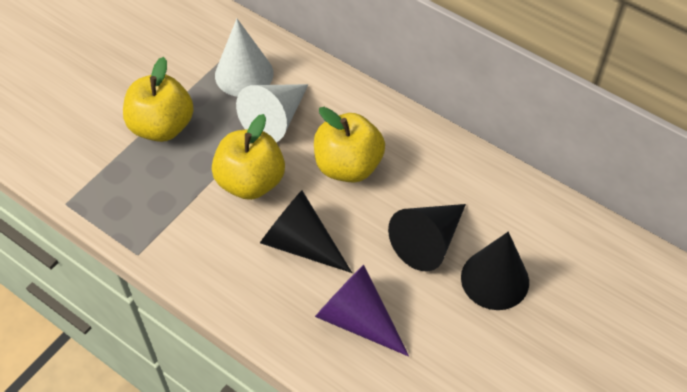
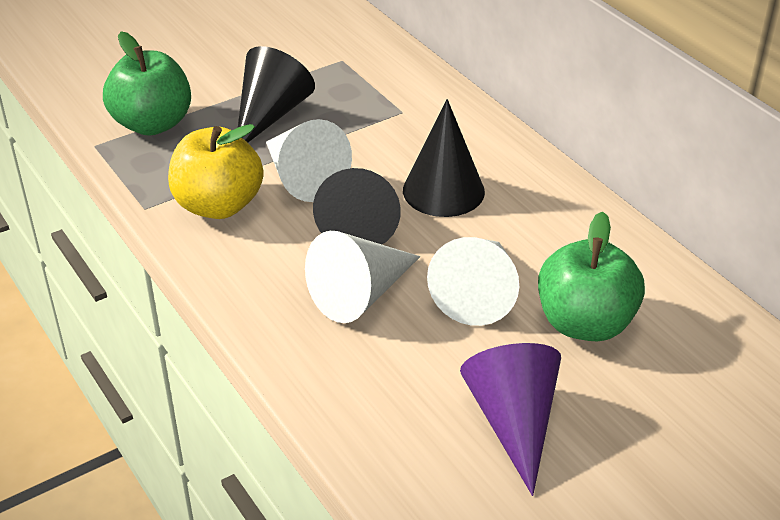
green apple: 0 -> 2
white cone: 2 -> 3
yellow apple: 3 -> 1

